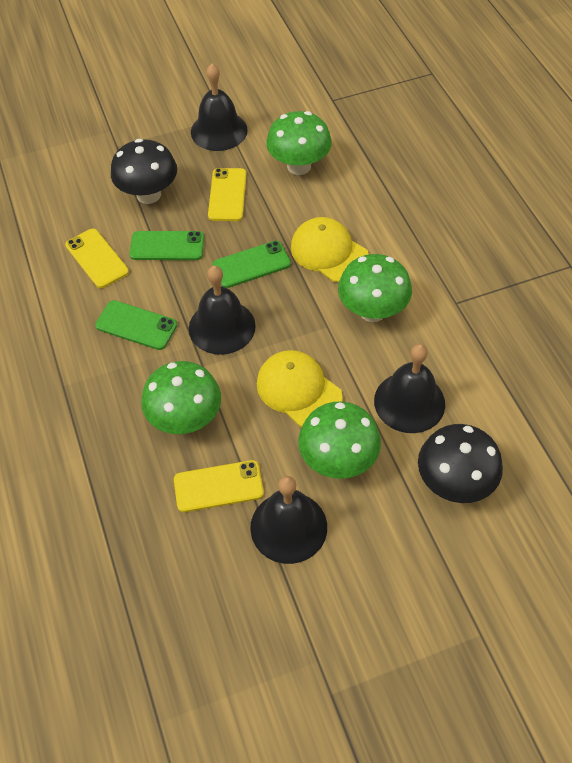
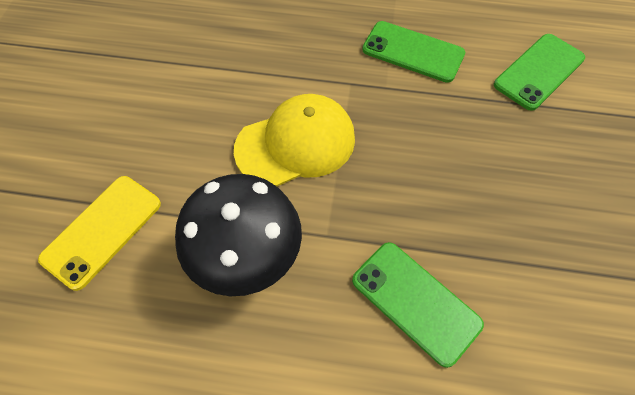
black bell: 4 -> 0
black mushroom: 2 -> 1
green mushroom: 4 -> 0
yellow cap: 2 -> 1
yellow phone: 3 -> 1

